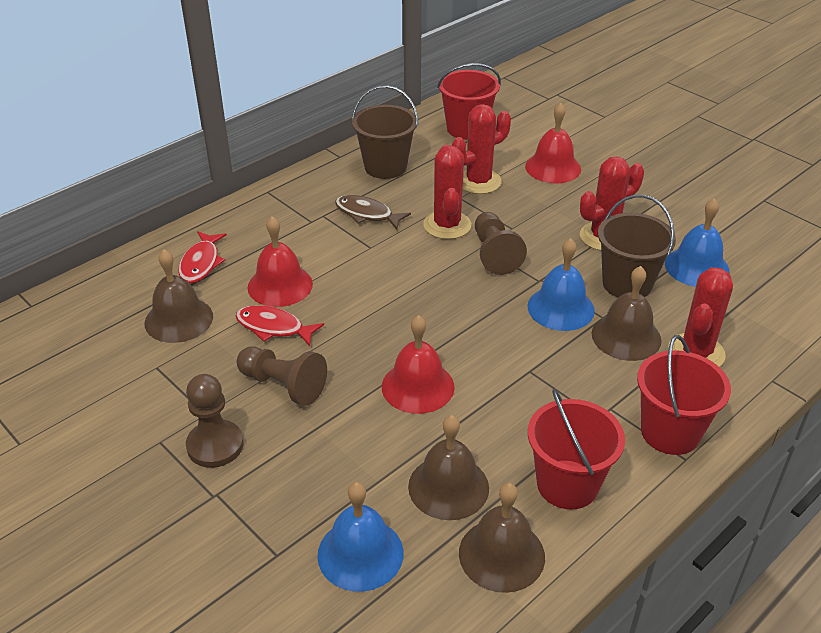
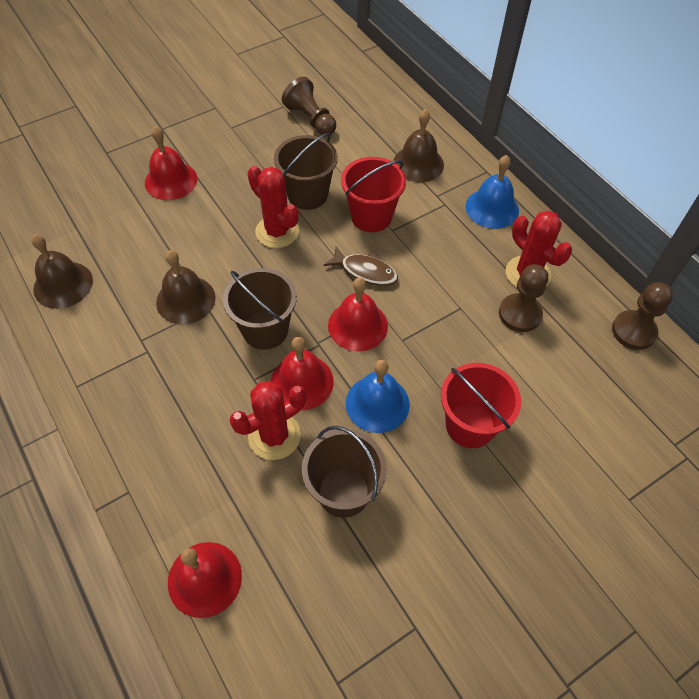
blue bell: 3 -> 2
brown bell: 4 -> 3
brown bucket: 2 -> 3
red bell: 3 -> 4
red bucket: 3 -> 2
red cactus: 4 -> 3
red fish: 2 -> 0

